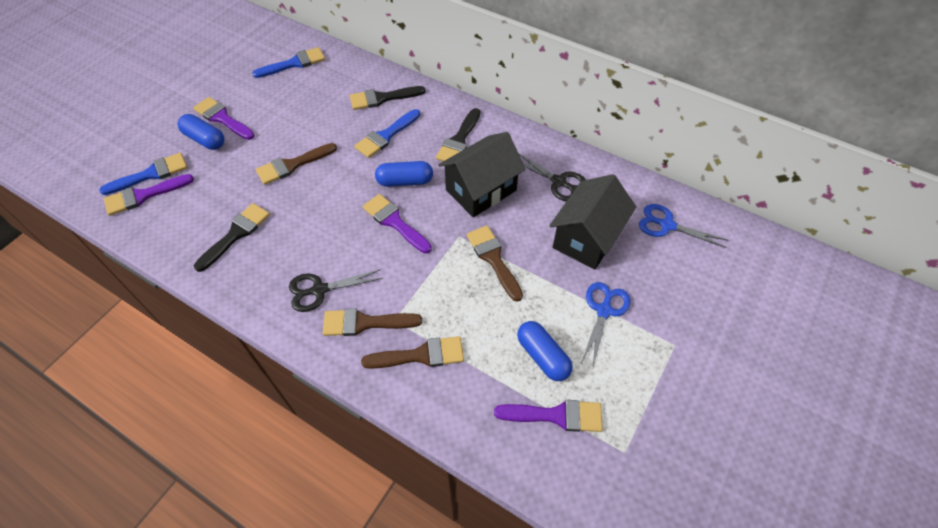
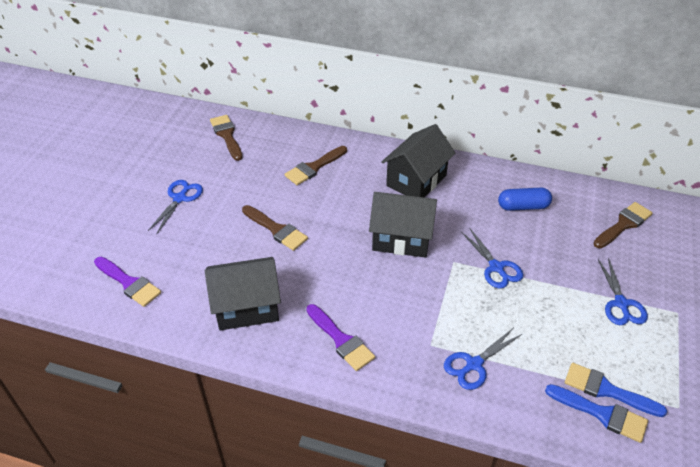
black brush: 3 -> 0
black house: 2 -> 3
black scissors: 2 -> 0
blue brush: 3 -> 2
blue capsule: 3 -> 1
blue scissors: 2 -> 4
purple brush: 4 -> 2

